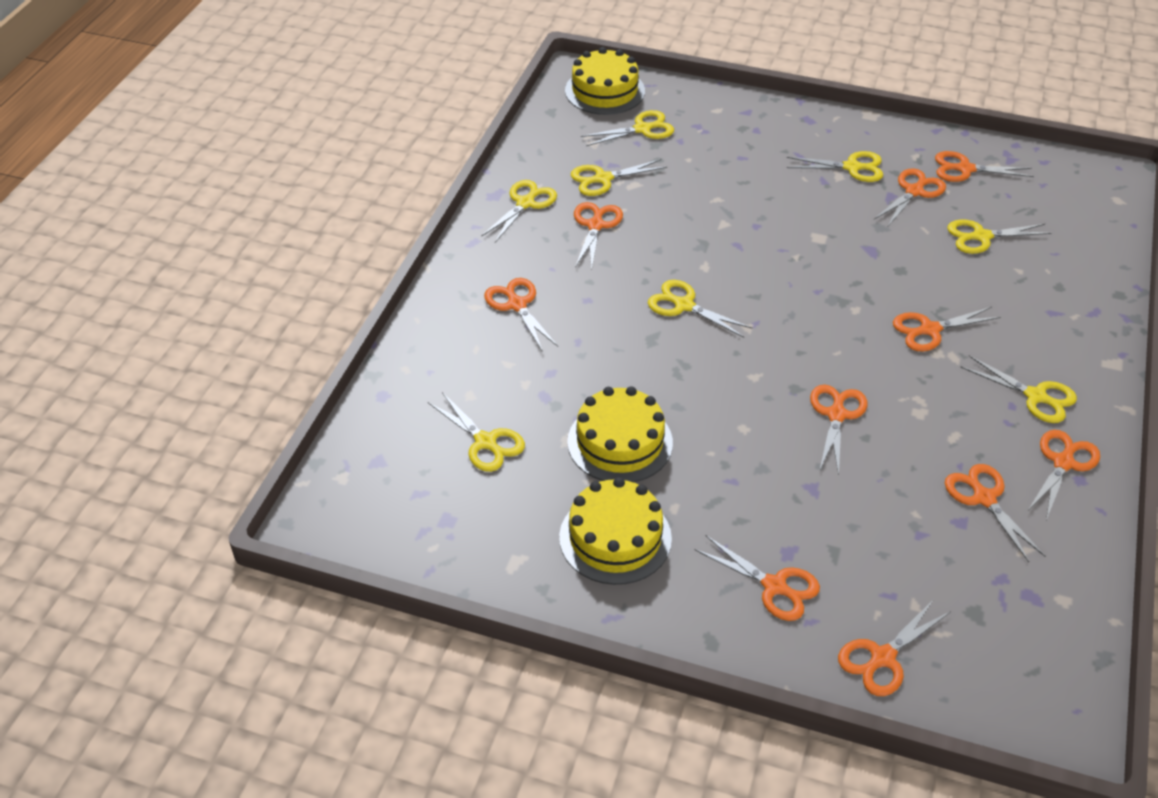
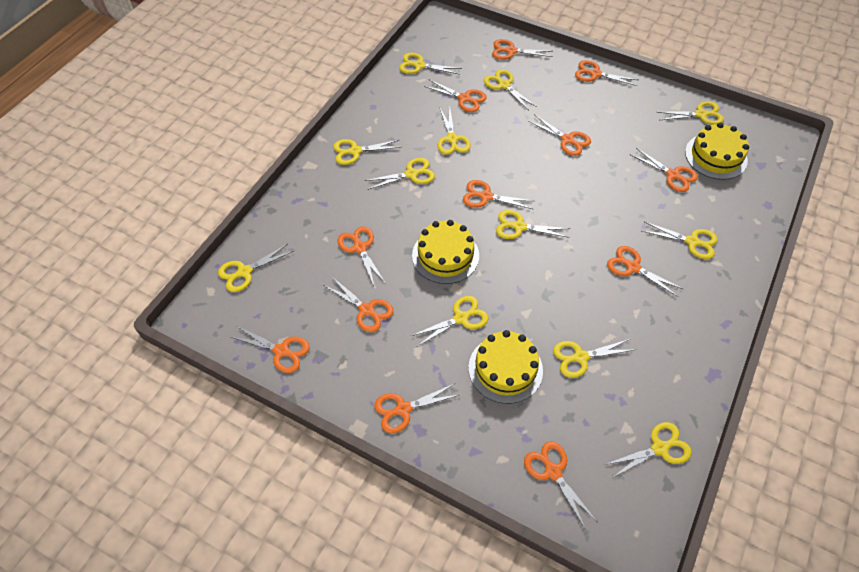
orange scissors: 10 -> 12
yellow scissors: 8 -> 12

